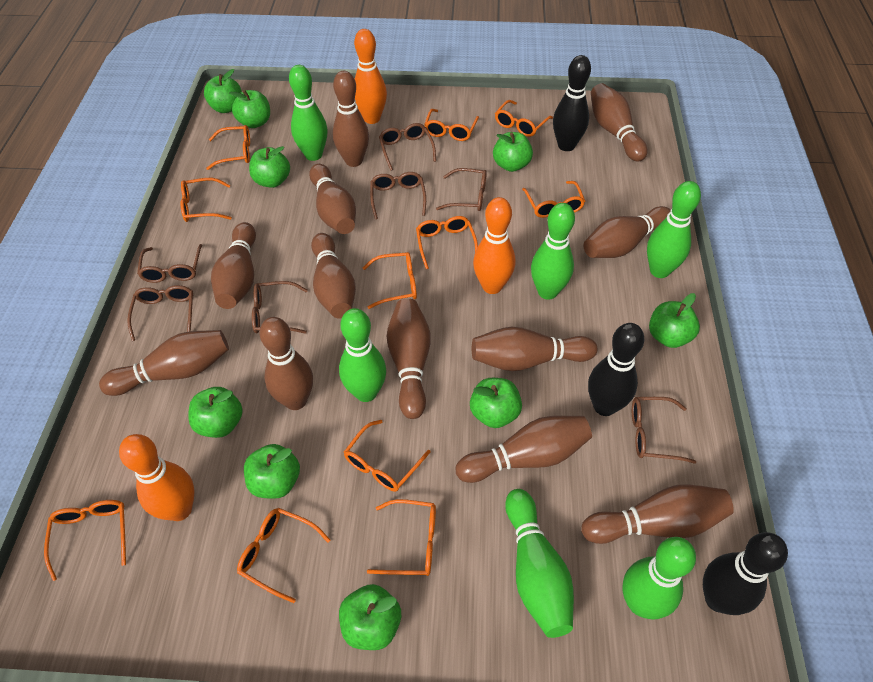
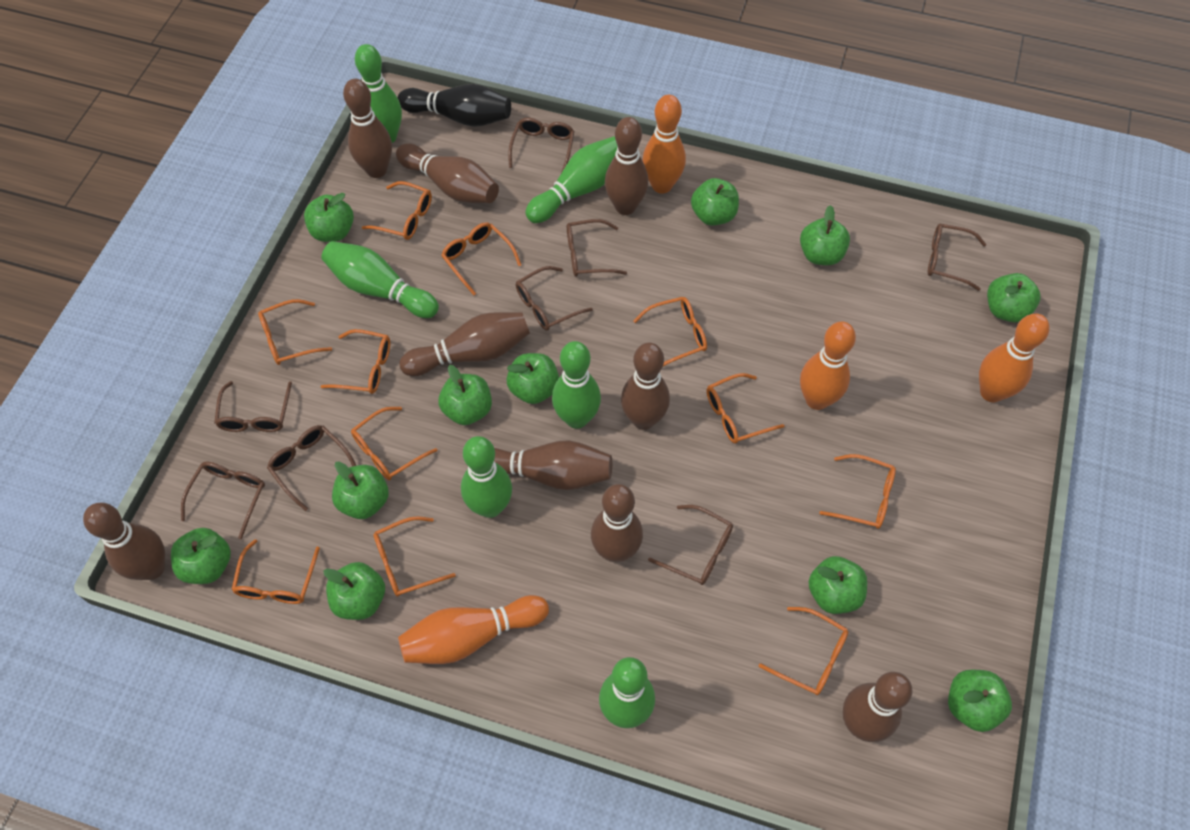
black bowling pin: 3 -> 1
brown bowling pin: 12 -> 9
brown glasses: 7 -> 8
green apple: 9 -> 11
orange bowling pin: 3 -> 4

